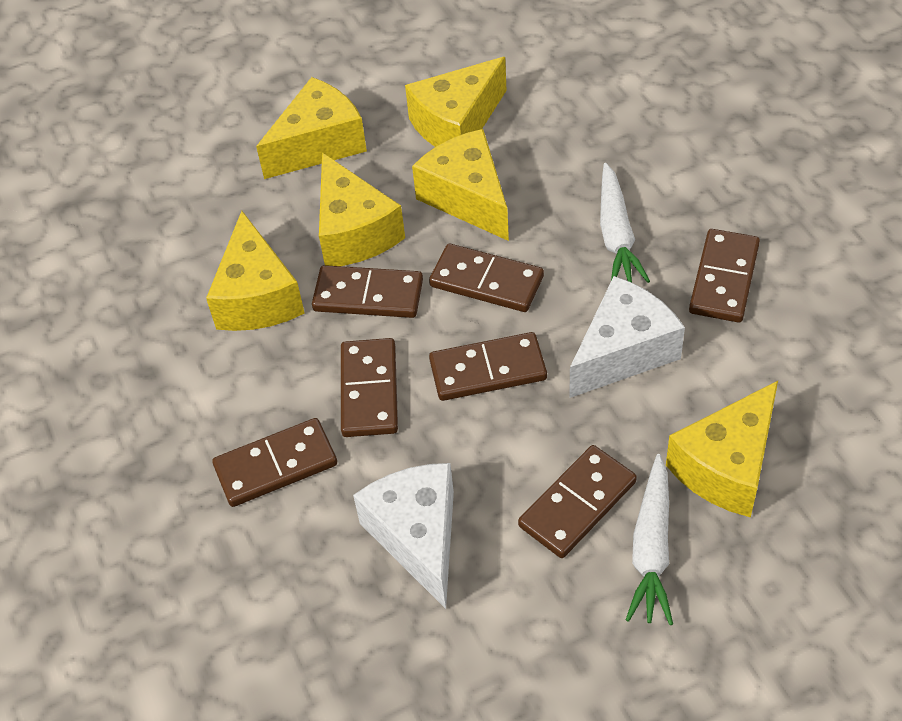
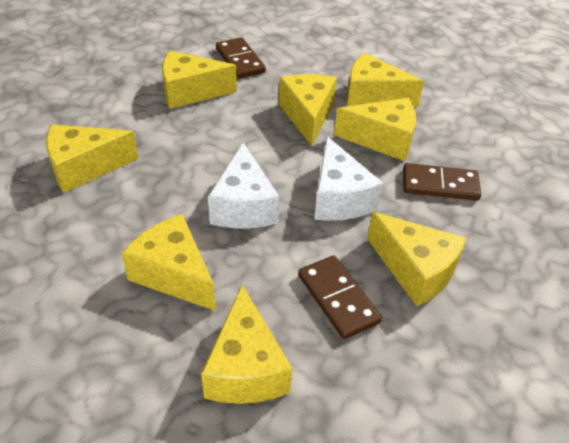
brown domino: 7 -> 3
white carrot: 2 -> 0
yellow cheese: 6 -> 8

